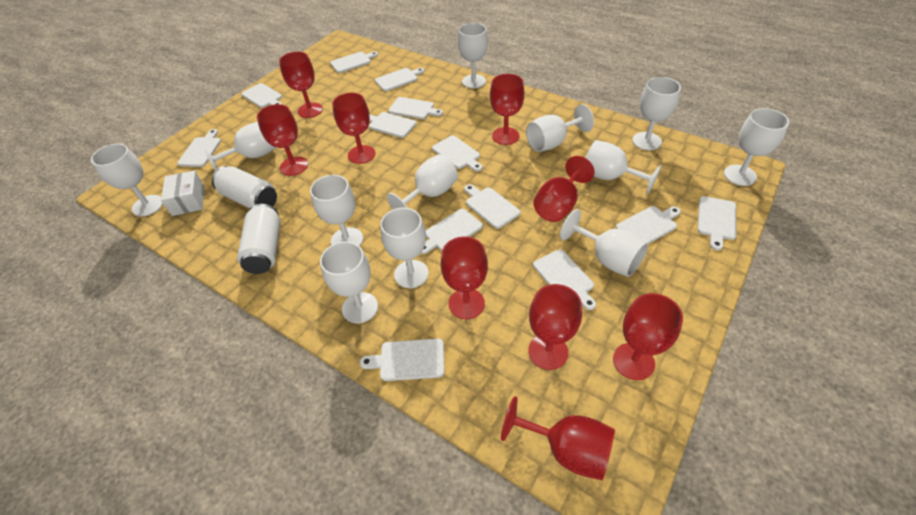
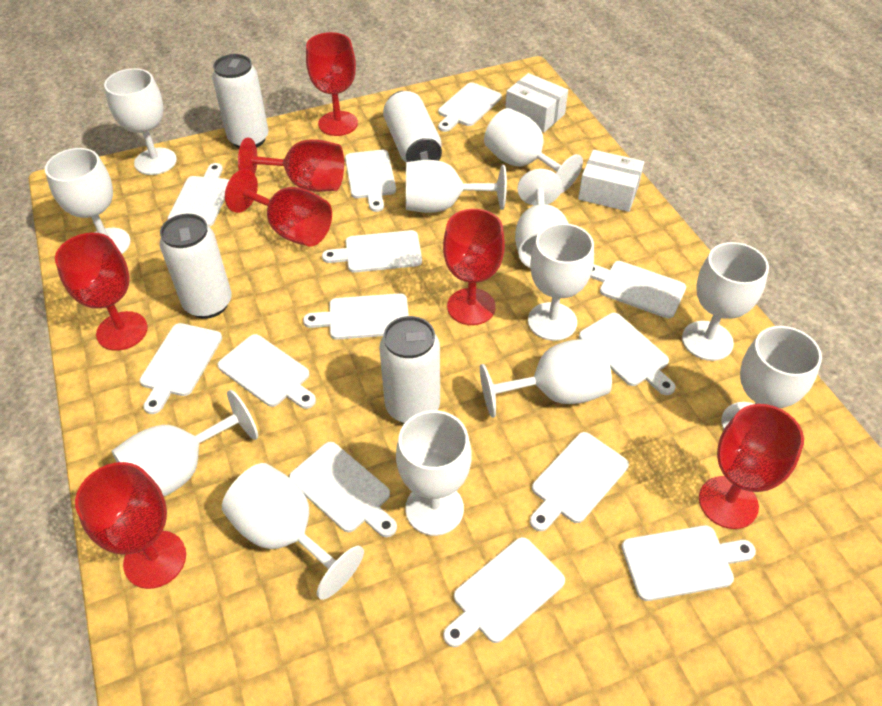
red goblet: 9 -> 7
white box: 1 -> 2
white can: 2 -> 4

